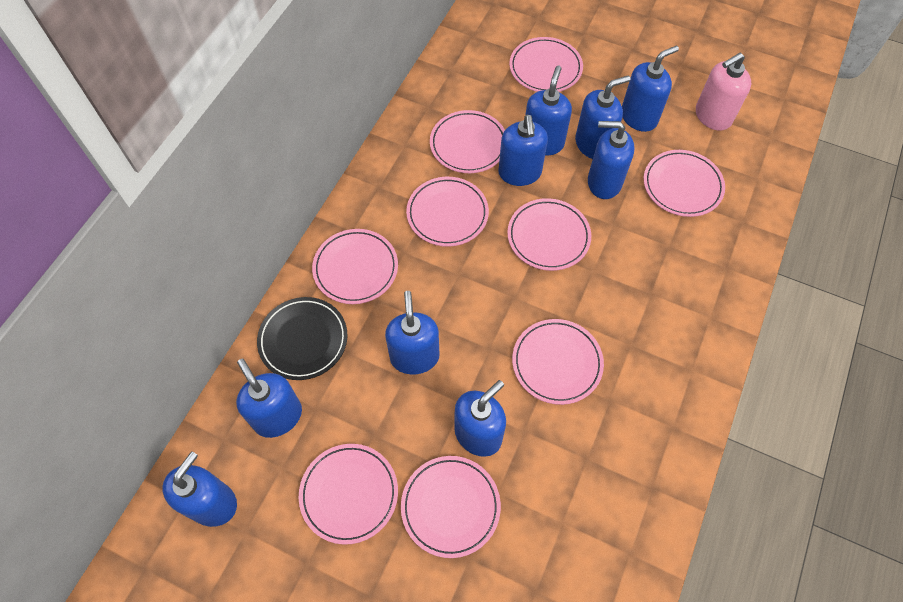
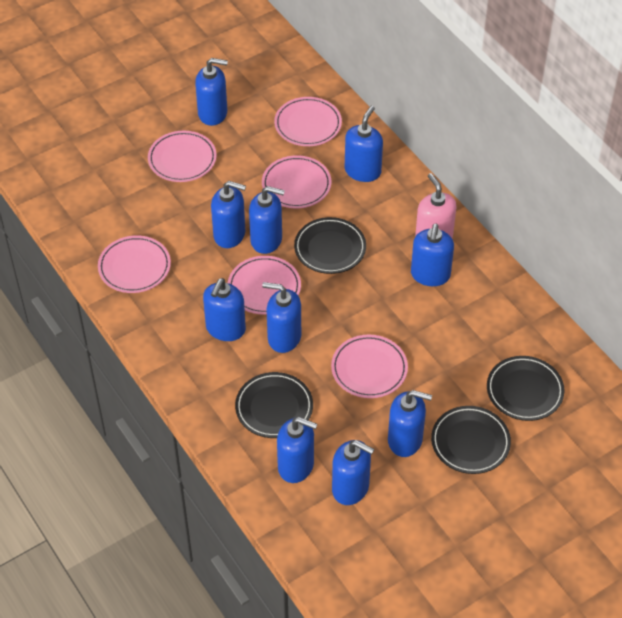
black plate: 1 -> 4
blue soap dispenser: 9 -> 10
pink plate: 9 -> 6

